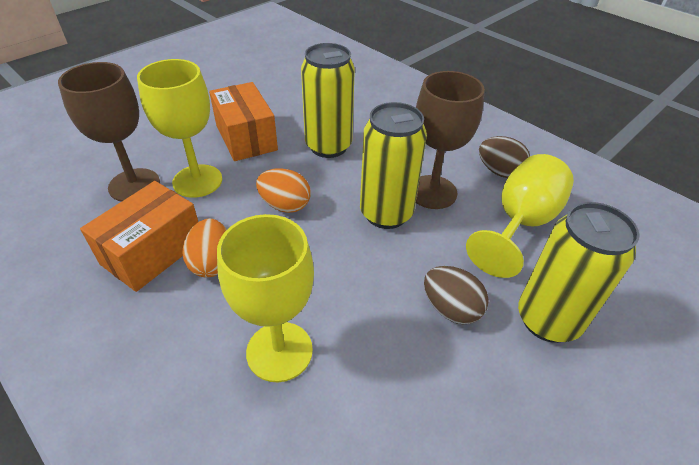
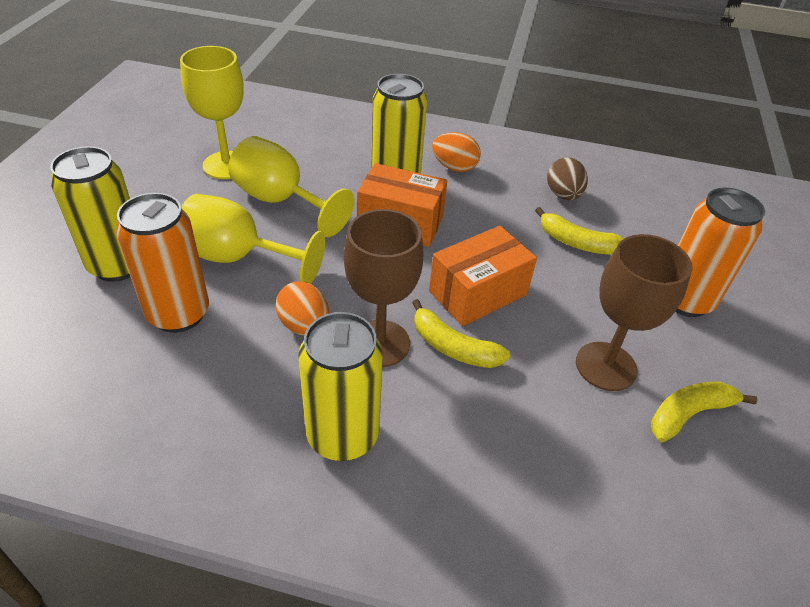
brown egg: 2 -> 1
orange can: 0 -> 2
yellow banana: 0 -> 3

